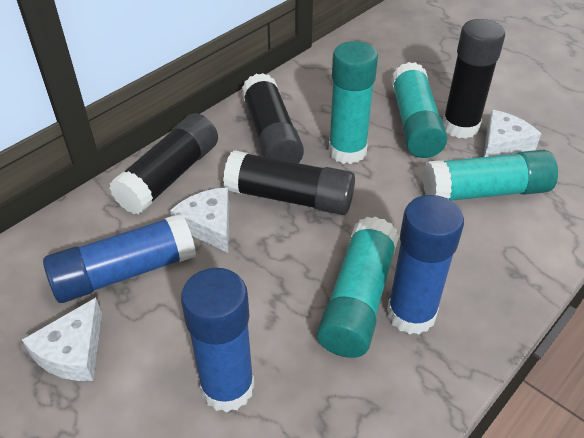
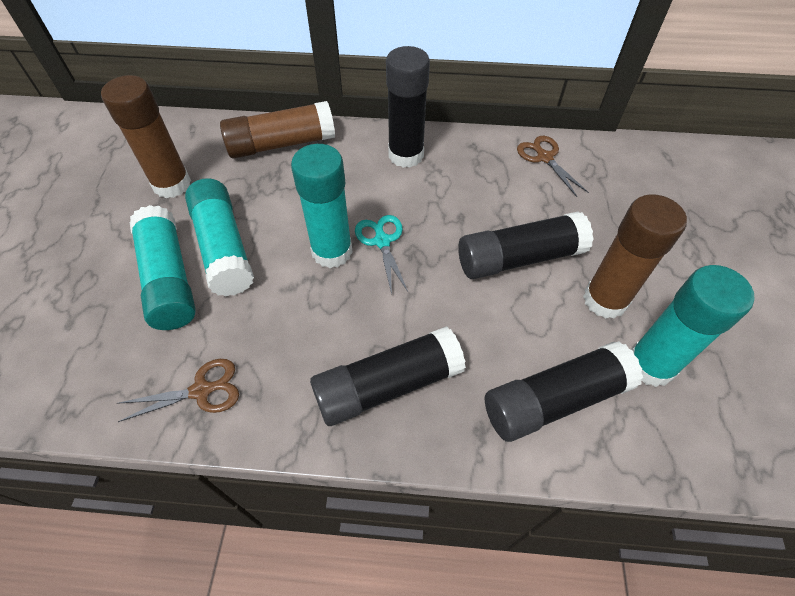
blue glue stick: 3 -> 0
brown glue stick: 0 -> 3
brown scissors: 0 -> 2
turquoise scissors: 0 -> 1
white cheese: 3 -> 0

